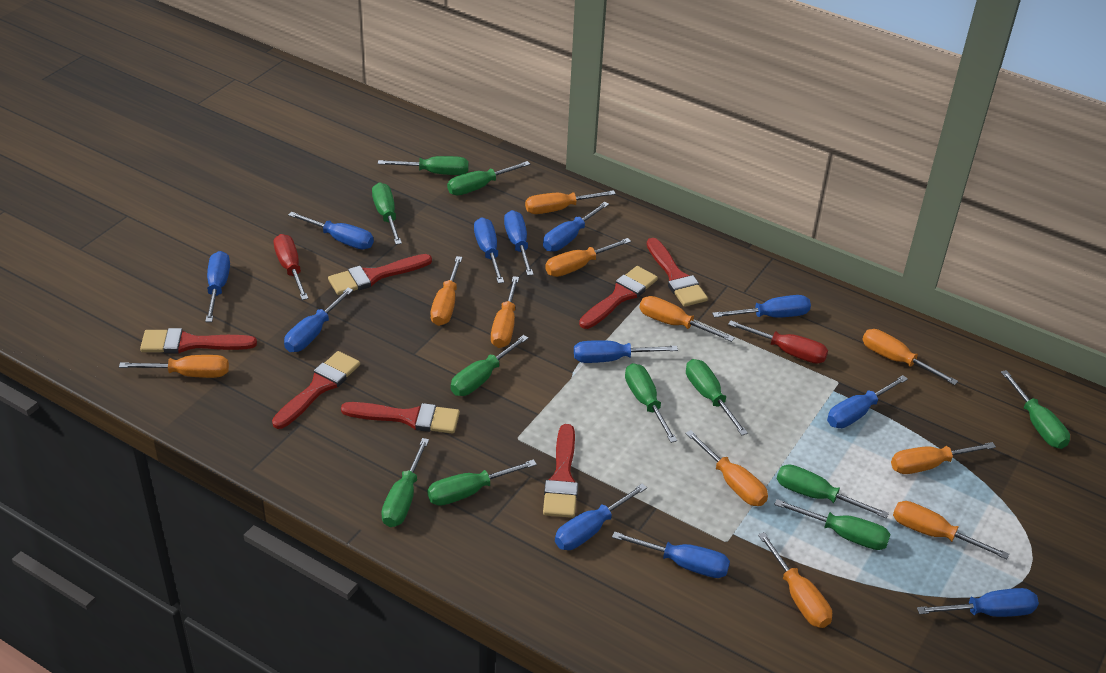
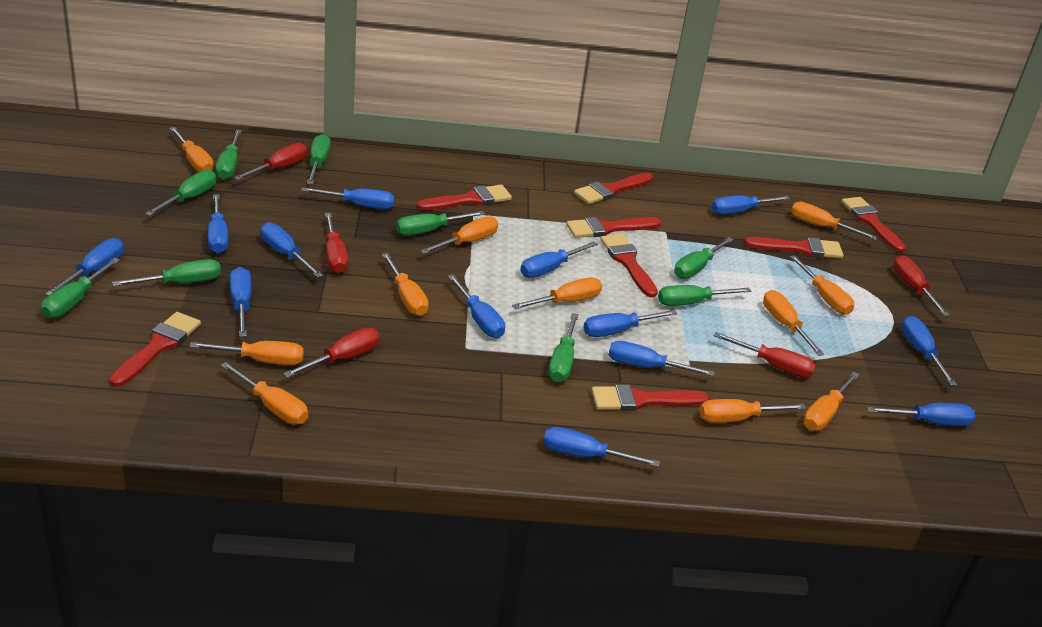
blue screwdriver: 12 -> 13
green screwdriver: 11 -> 9
red brush: 7 -> 8
red screwdriver: 2 -> 5

